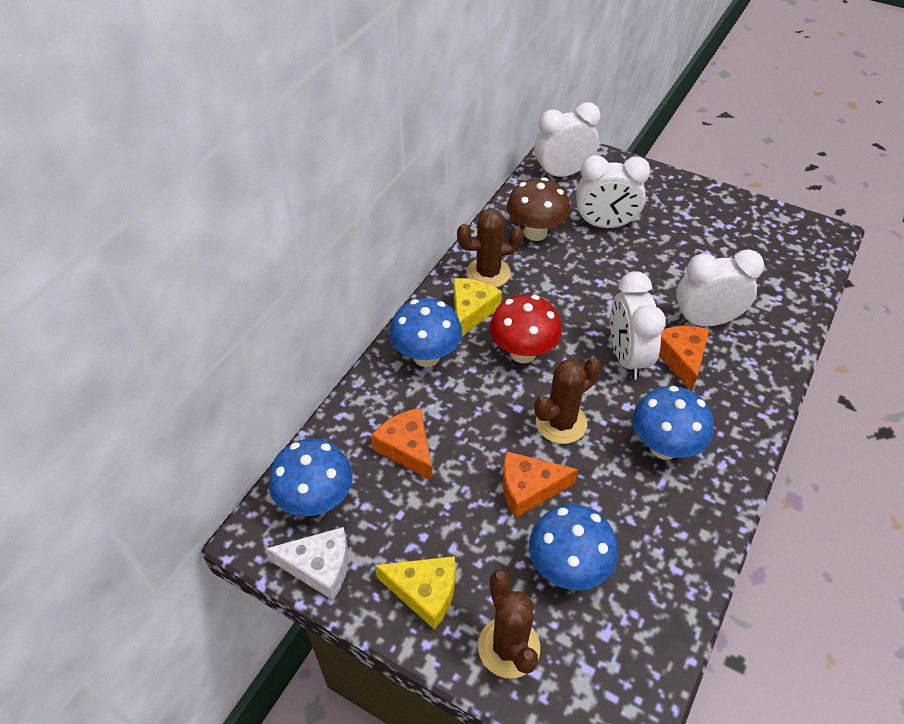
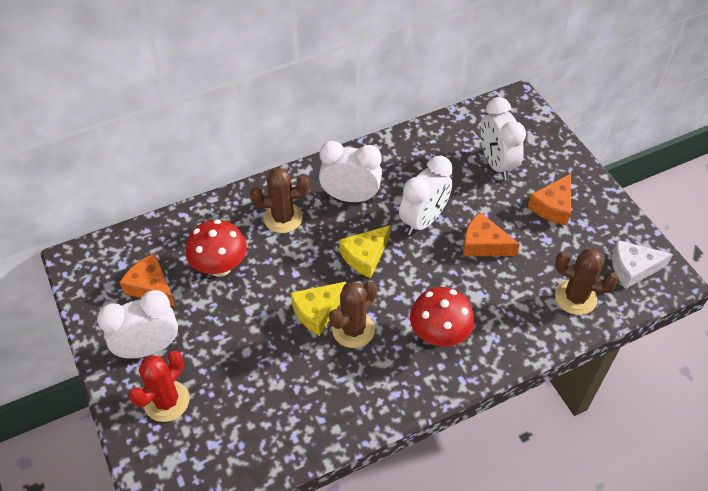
blue mushroom: 4 -> 0
brown mushroom: 1 -> 0
red cactus: 0 -> 1
red mushroom: 1 -> 2

